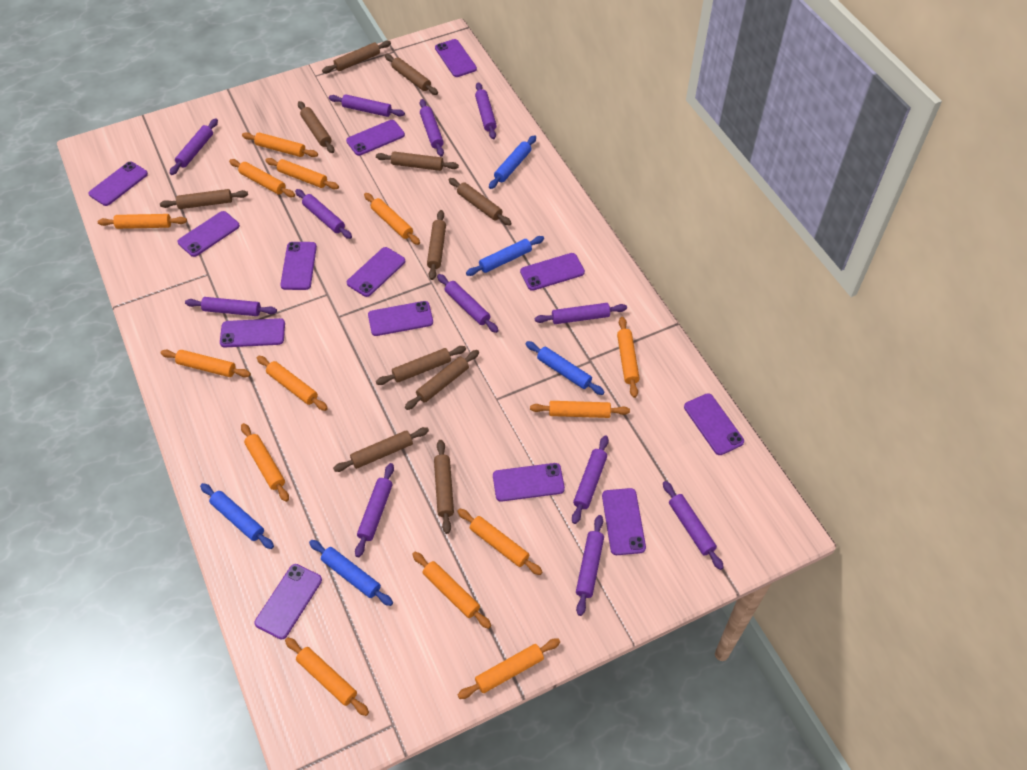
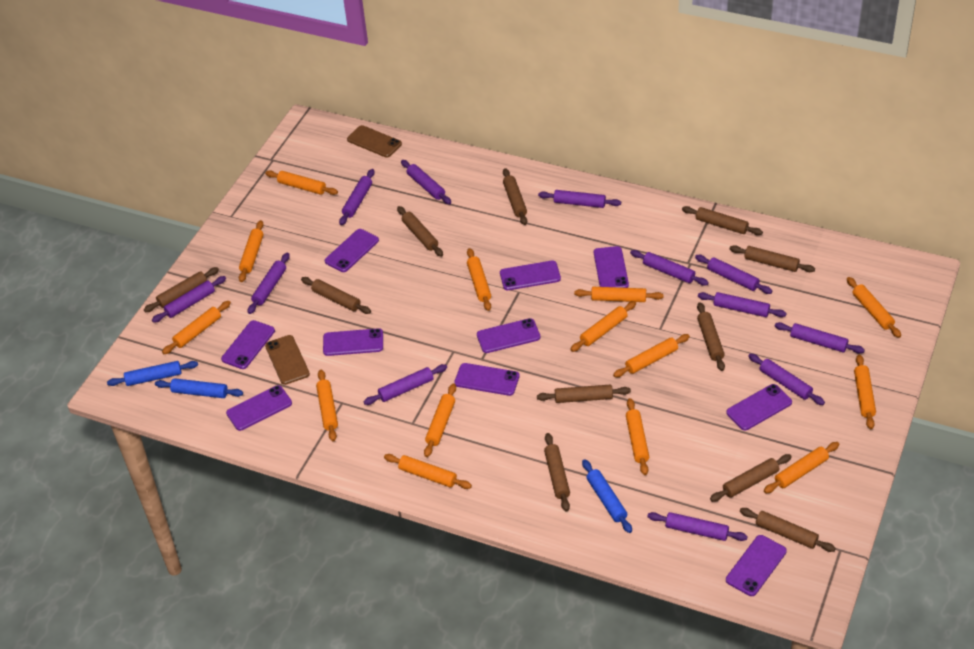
blue rolling pin: 5 -> 3
brown phone: 0 -> 2
purple phone: 13 -> 10

